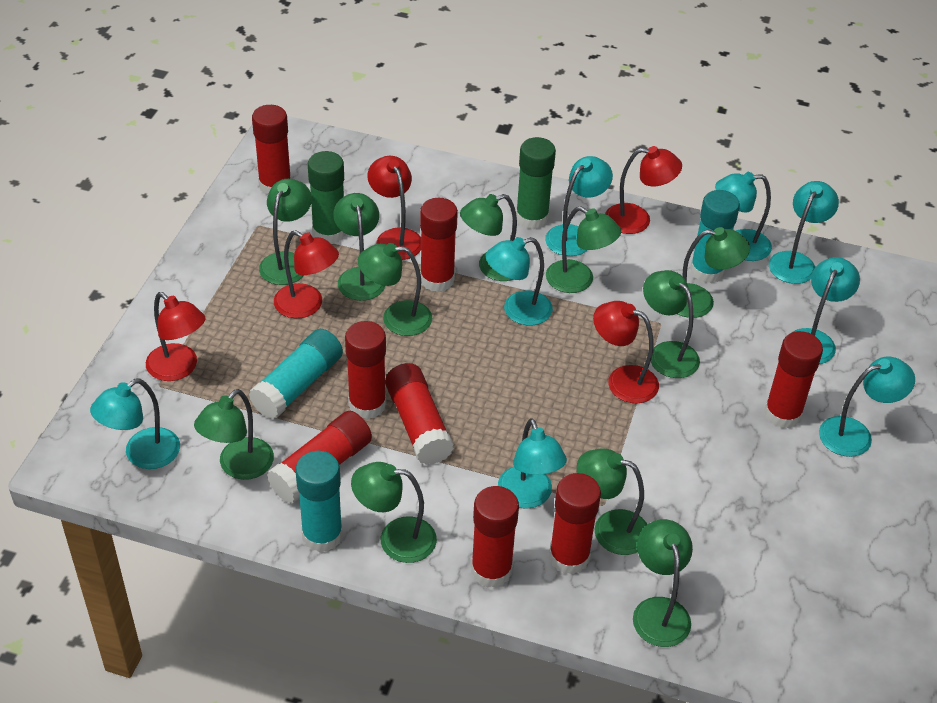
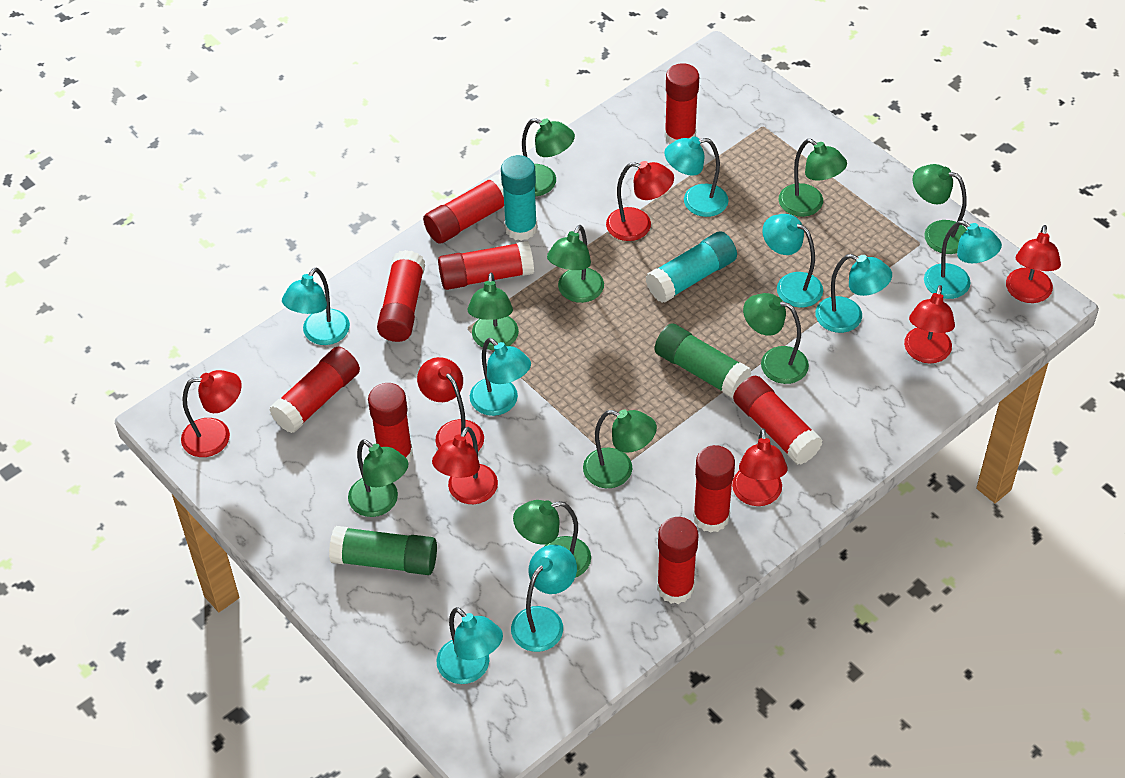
green lamp: 11 -> 9
red glue stick: 8 -> 9
red lamp: 5 -> 7
turquoise glue stick: 3 -> 2

